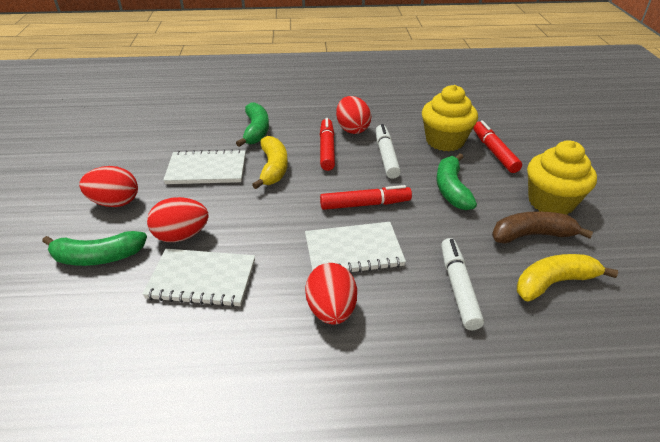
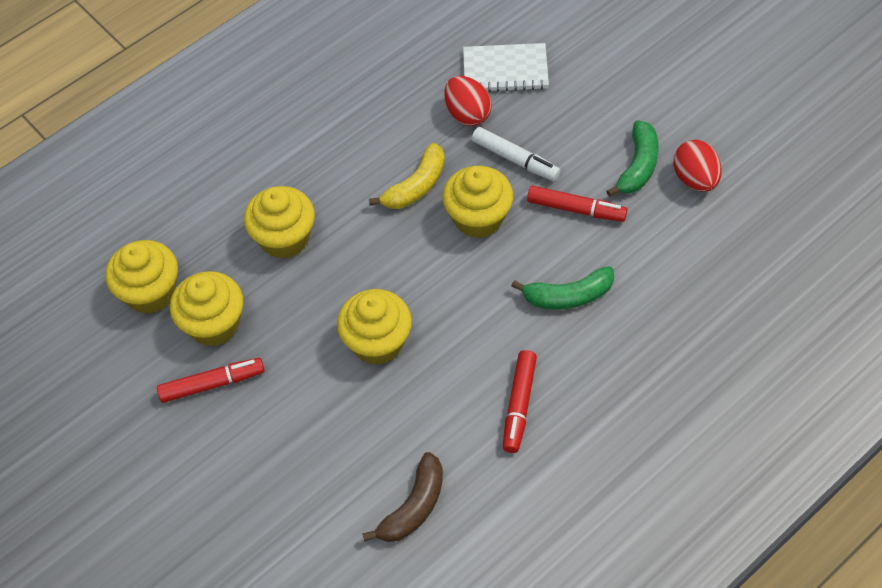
green banana: 3 -> 2
red egg: 4 -> 2
white marker: 2 -> 1
white notebook: 3 -> 1
yellow banana: 2 -> 1
yellow cupcake: 2 -> 5

